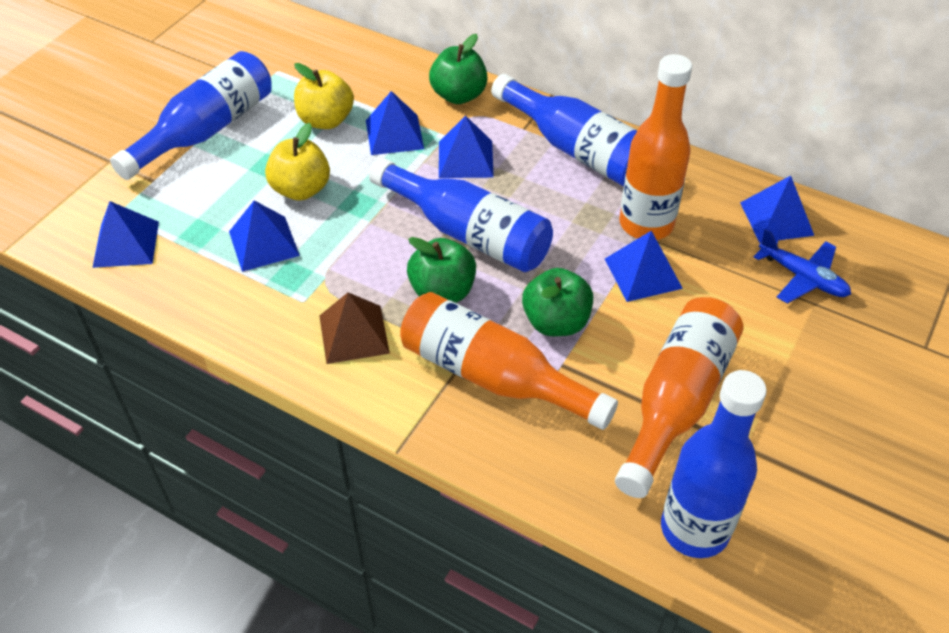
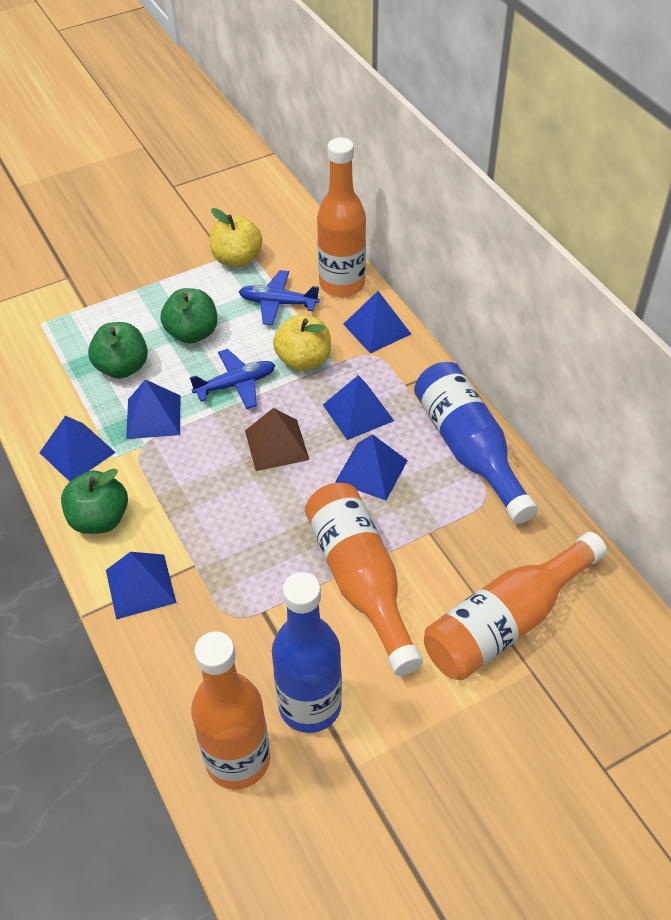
blue bottle: 4 -> 2
blue plane: 1 -> 2
orange bottle: 3 -> 4

